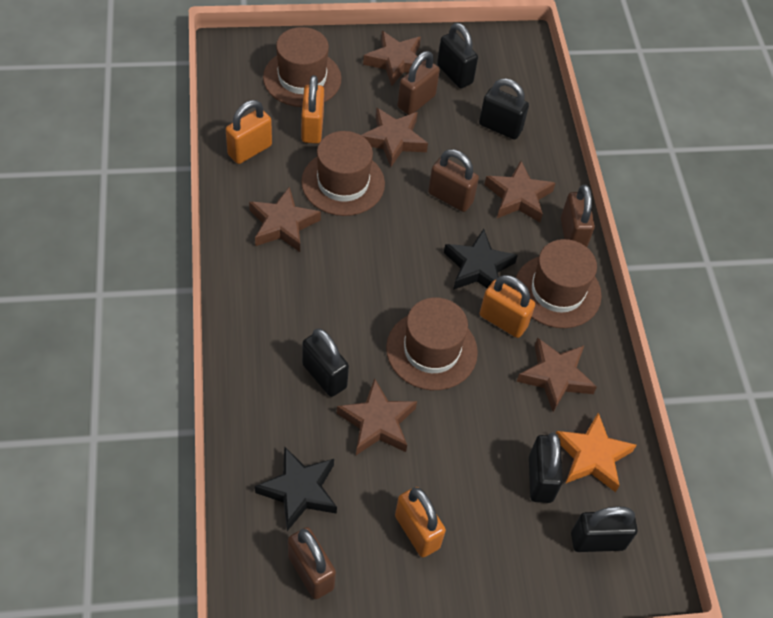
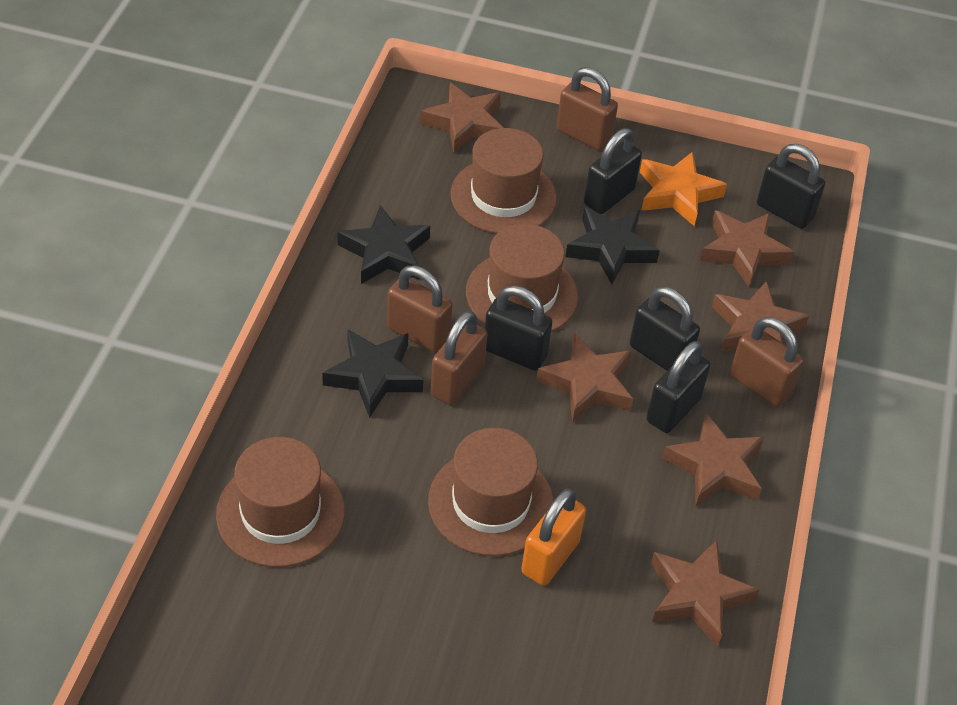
black star: 2 -> 3
orange padlock: 4 -> 1

